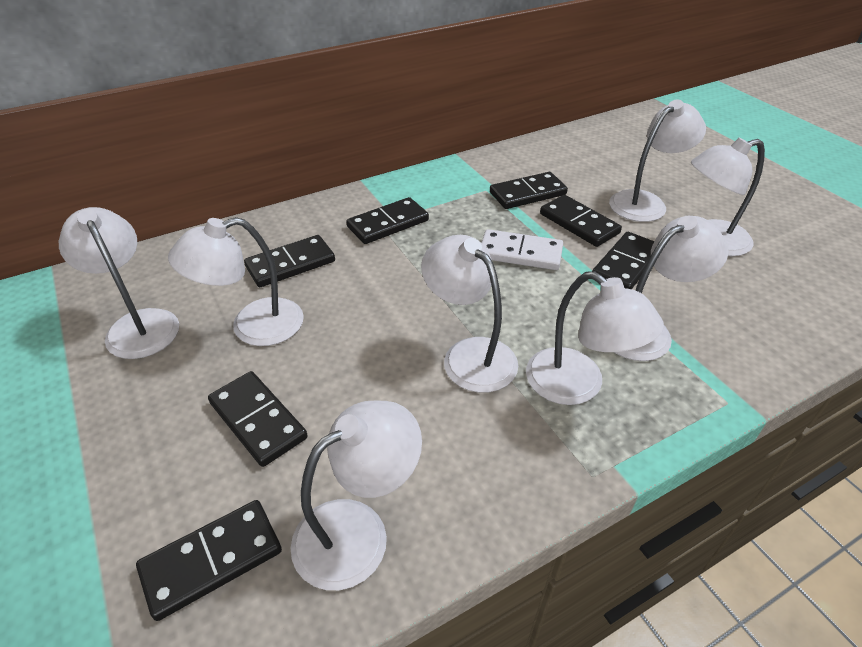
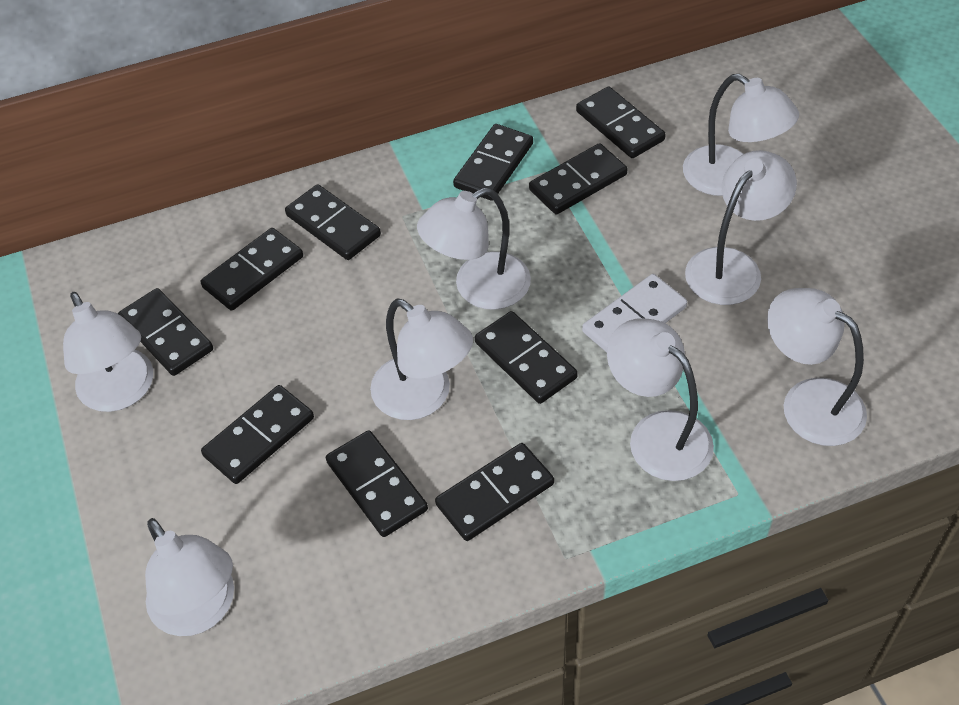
black domino: 7 -> 10

